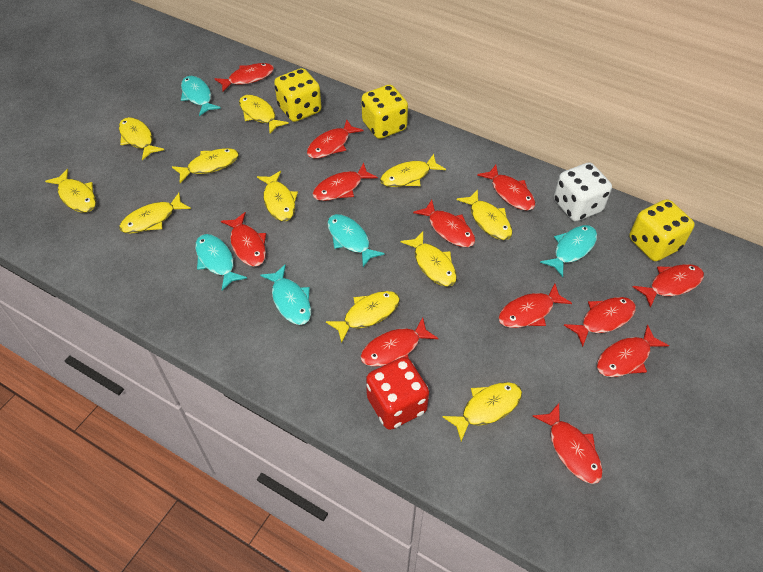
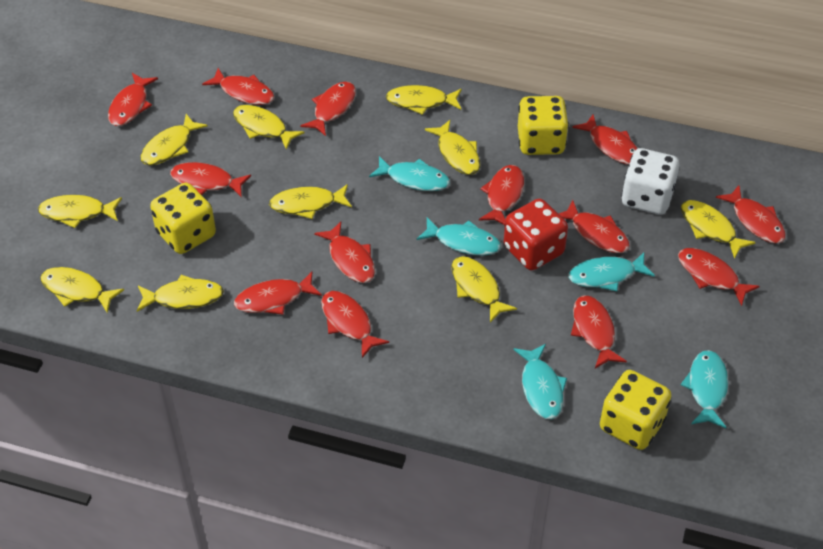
red fish: 12 -> 13
yellow fish: 11 -> 10

